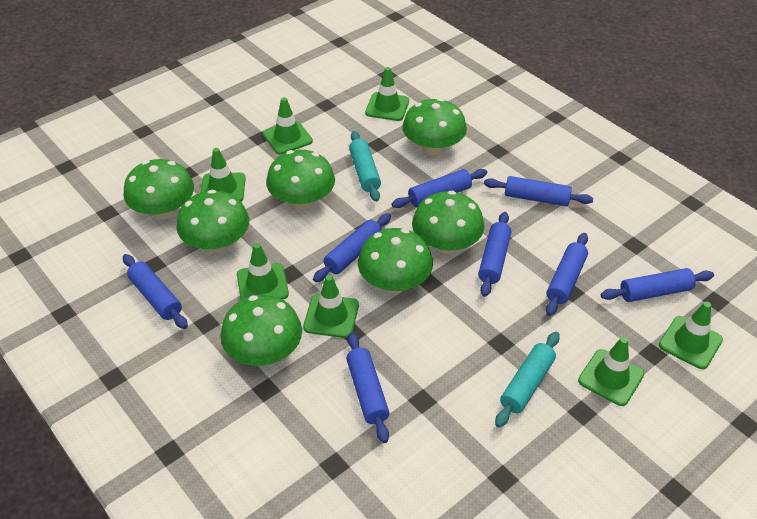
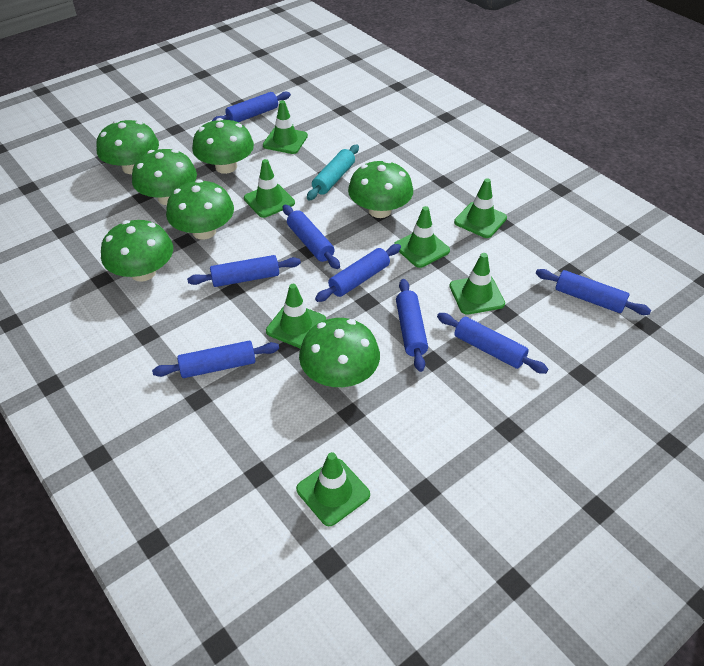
turquoise rolling pin: 2 -> 1

